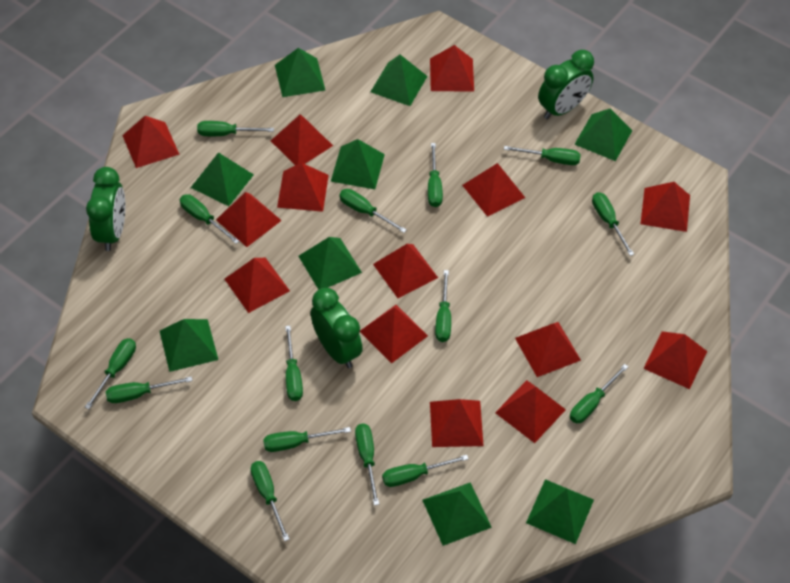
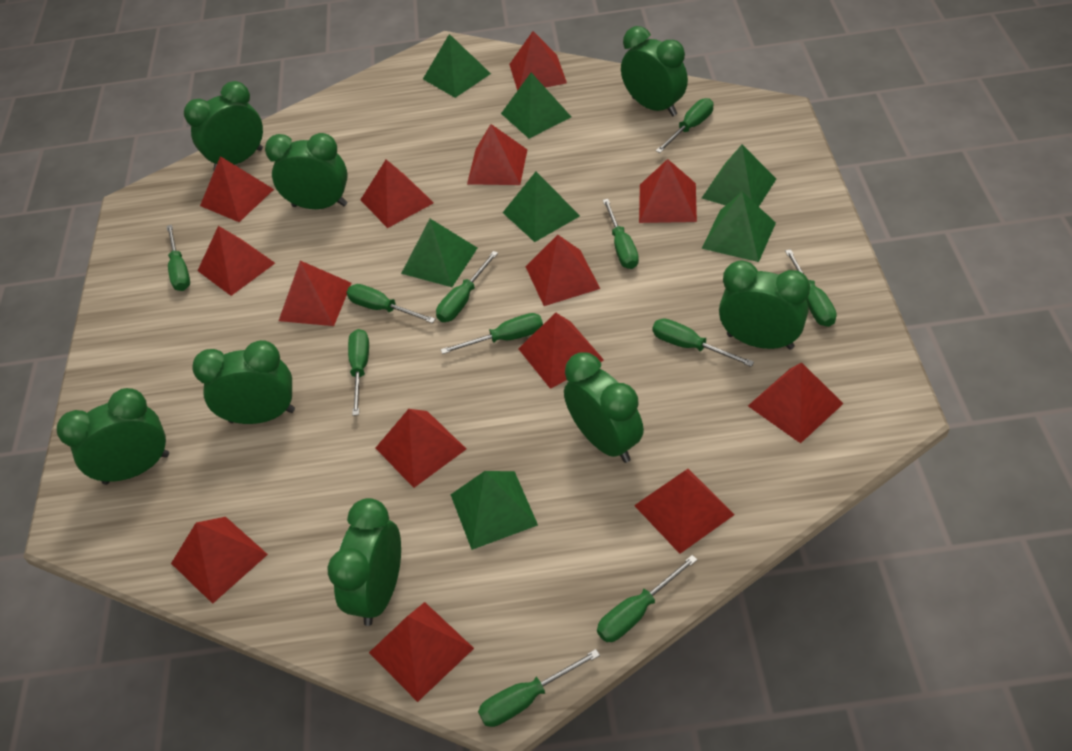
green clock: 3 -> 8
green pyramid: 9 -> 7
green screwdriver: 15 -> 11

